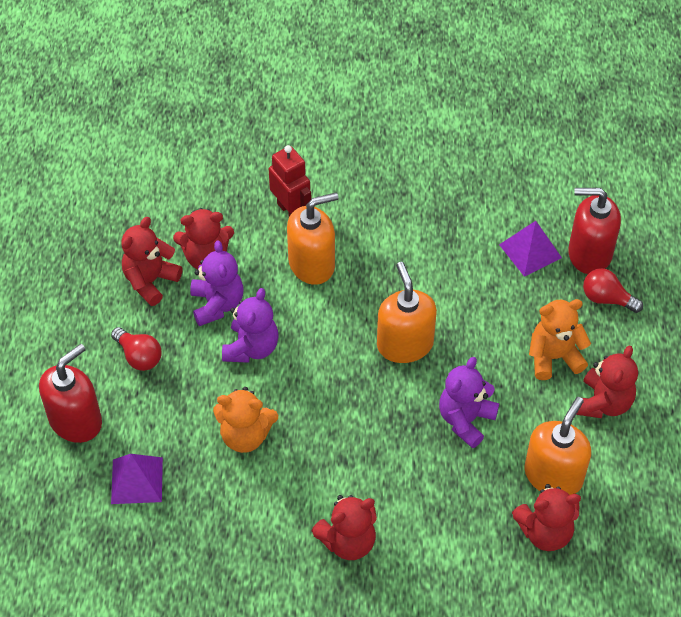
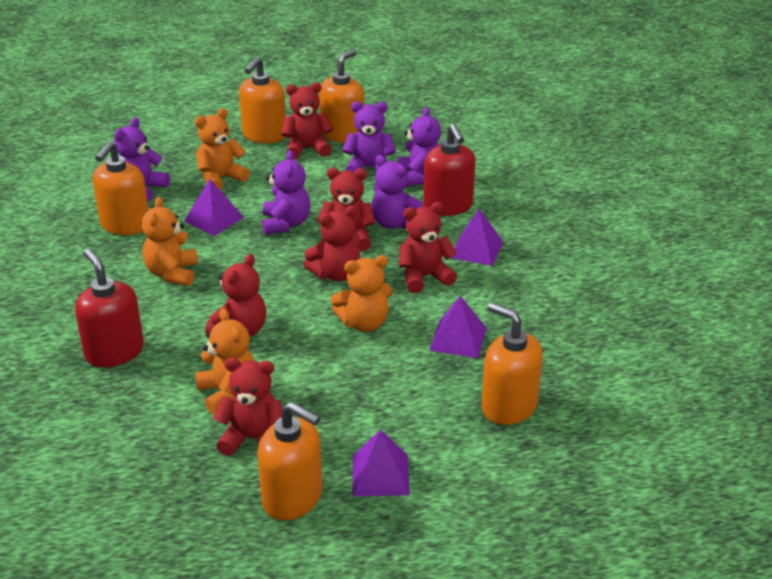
orange soap dispenser: 3 -> 5
orange teddy bear: 2 -> 4
purple pyramid: 2 -> 4
purple teddy bear: 3 -> 5
red light bulb: 2 -> 0
red robot: 1 -> 0
red teddy bear: 5 -> 6

